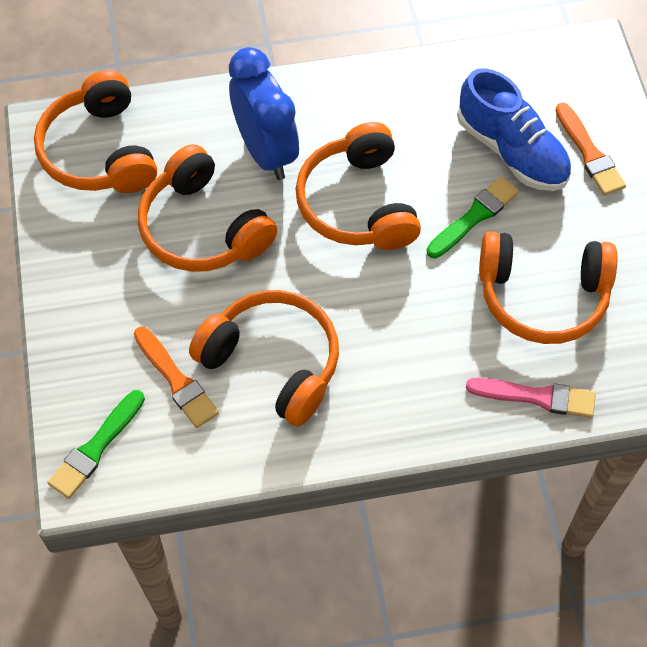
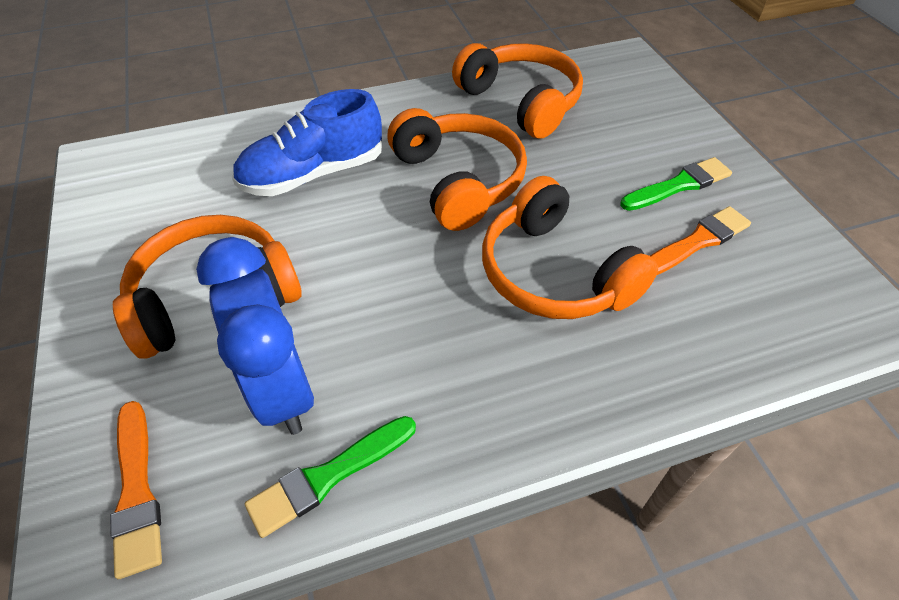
orange headphones: 5 -> 4
pink brush: 1 -> 0

